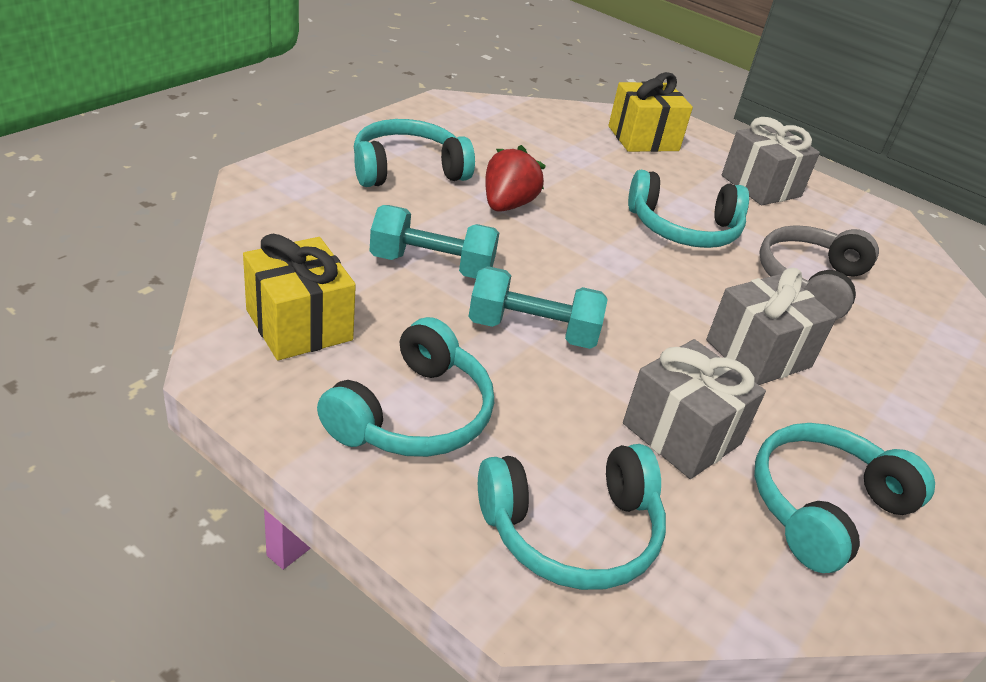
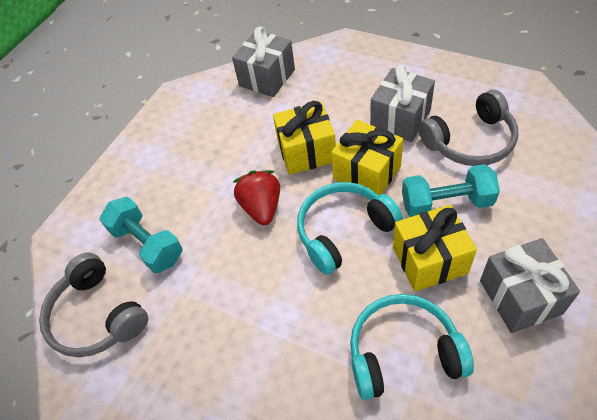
grey headphones: 1 -> 2
turquoise headphones: 5 -> 2
yellow gift: 2 -> 3

